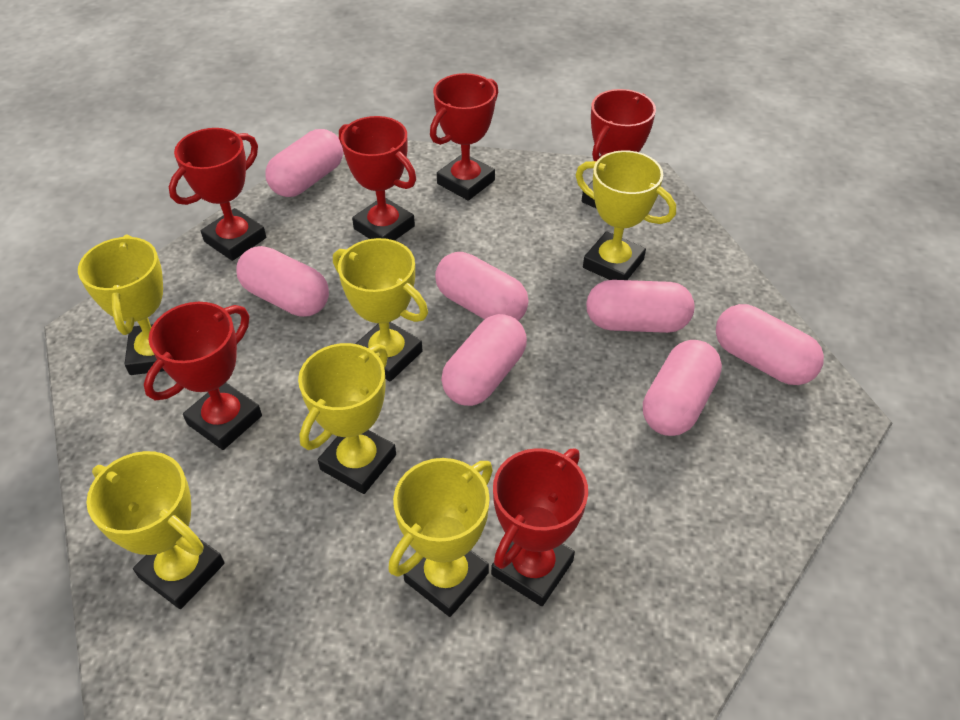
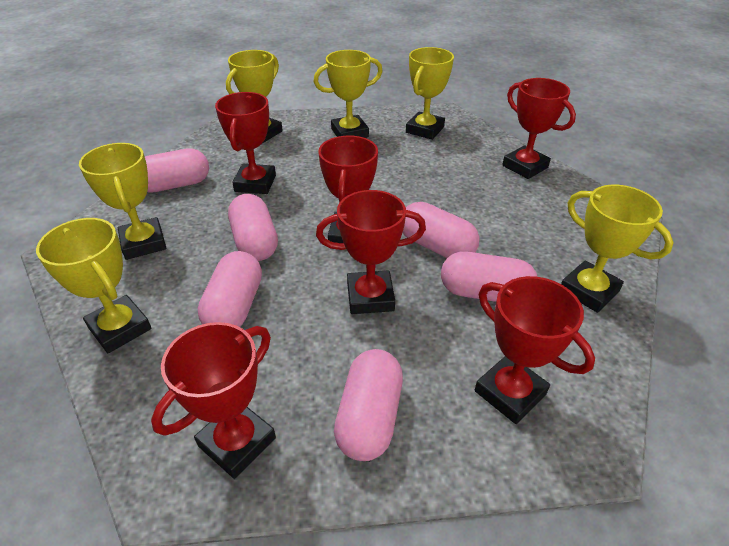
pink capsule: 7 -> 6

